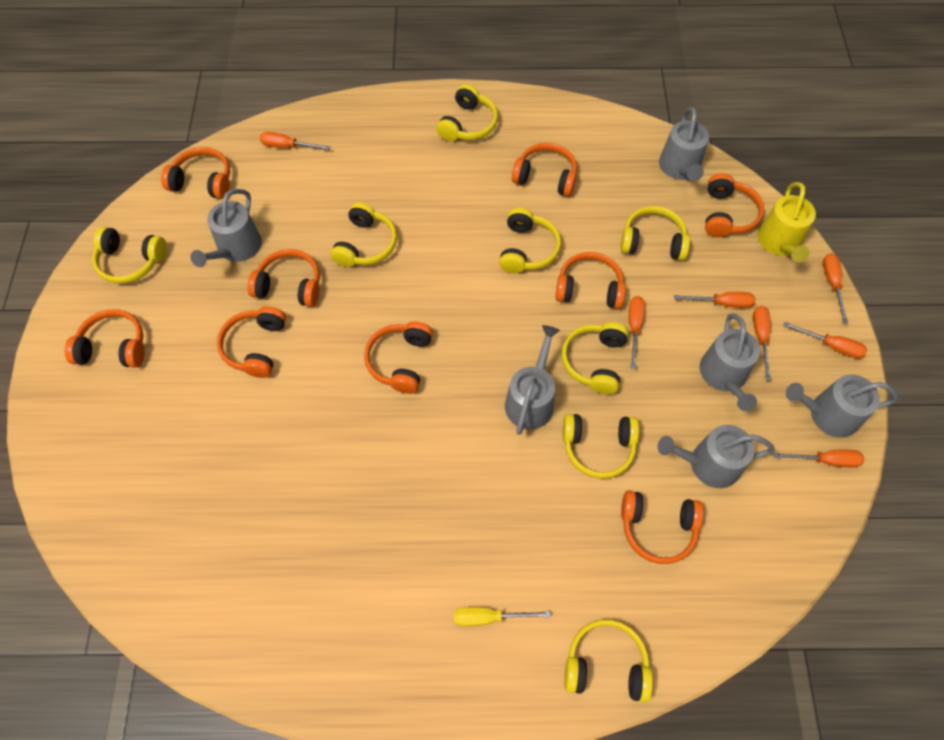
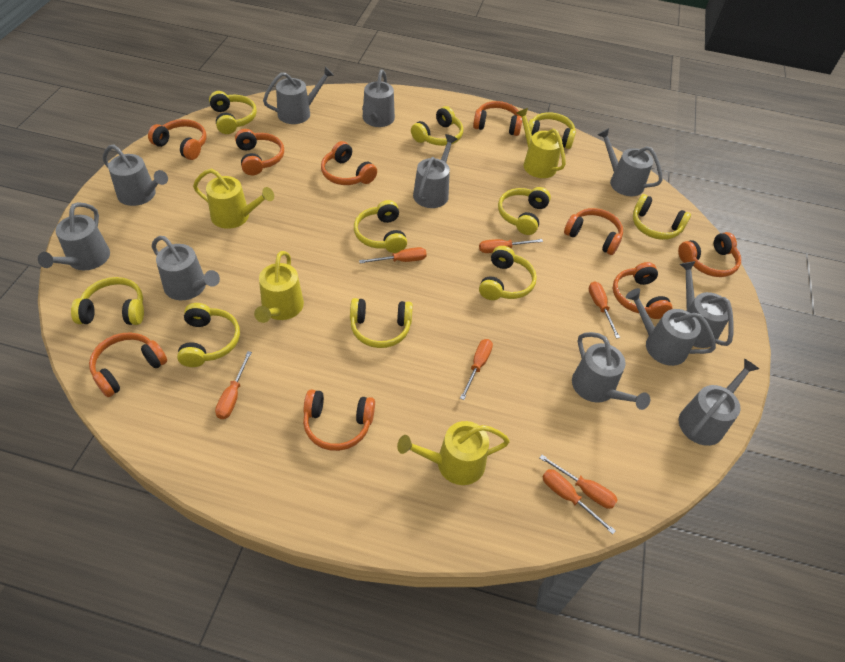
grey watering can: 6 -> 11
yellow headphones: 8 -> 10
yellow screwdriver: 1 -> 0
yellow watering can: 1 -> 4

